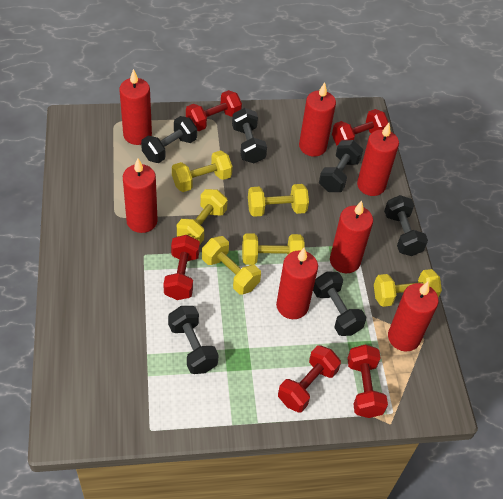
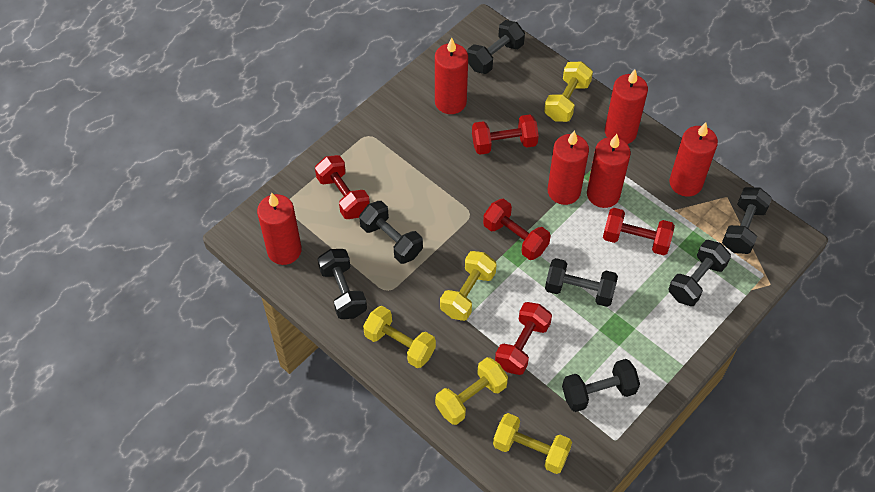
black dumbbell: 6 -> 7
red candle: 7 -> 6
yellow dumbbell: 6 -> 5

